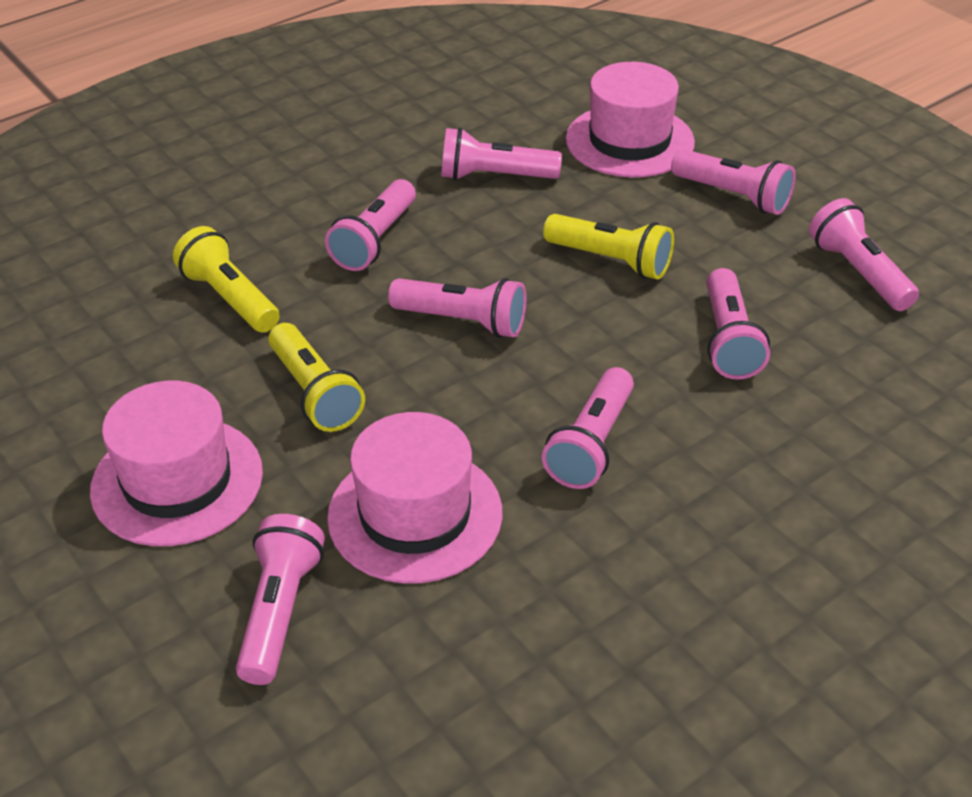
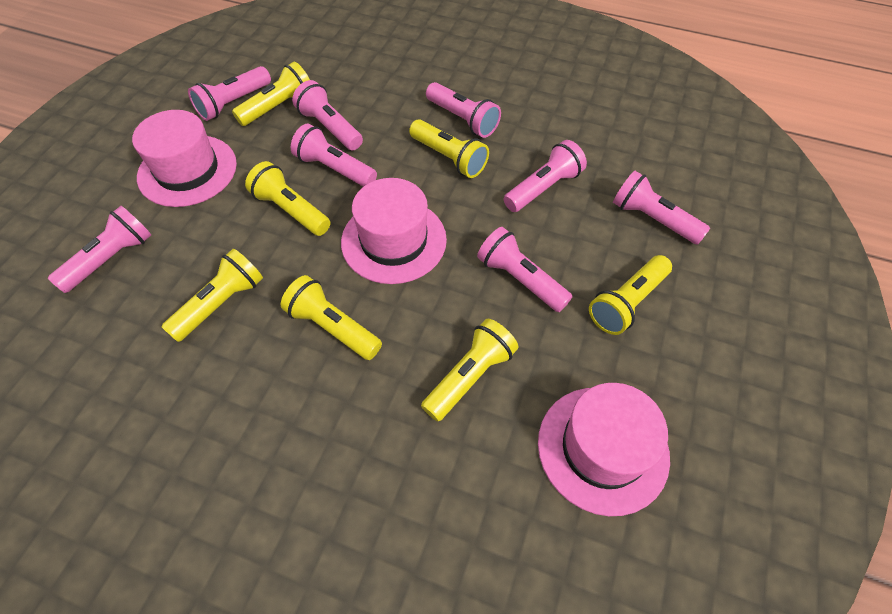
yellow flashlight: 3 -> 7

